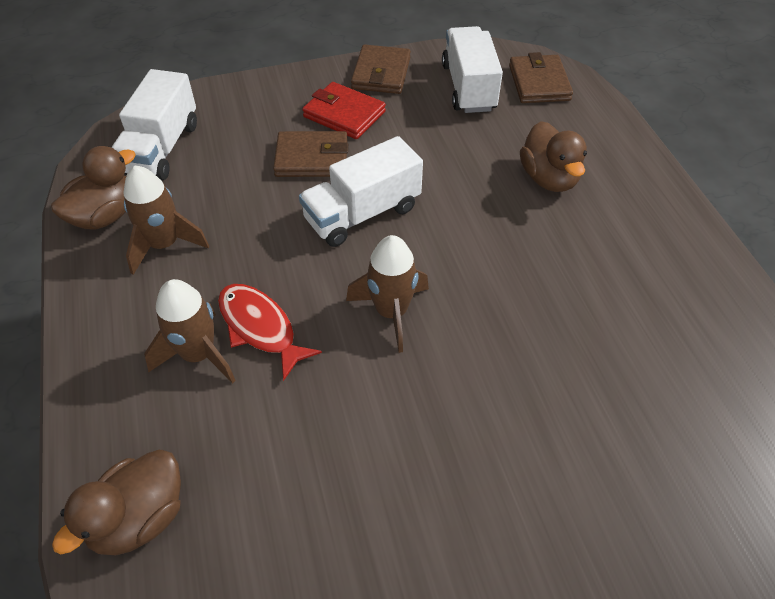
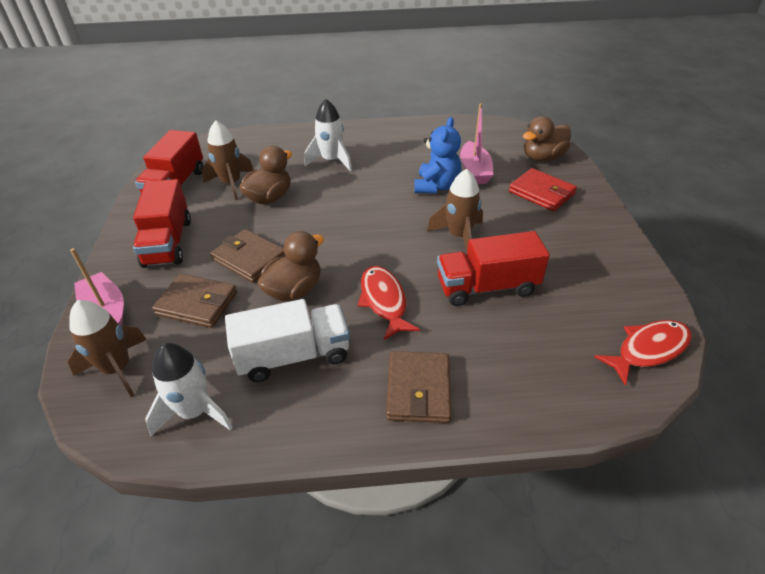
blue teddy bear: 0 -> 1
pink boat: 0 -> 2
red fish: 1 -> 2
red truck: 0 -> 3
white rocket: 0 -> 2
white truck: 3 -> 1

